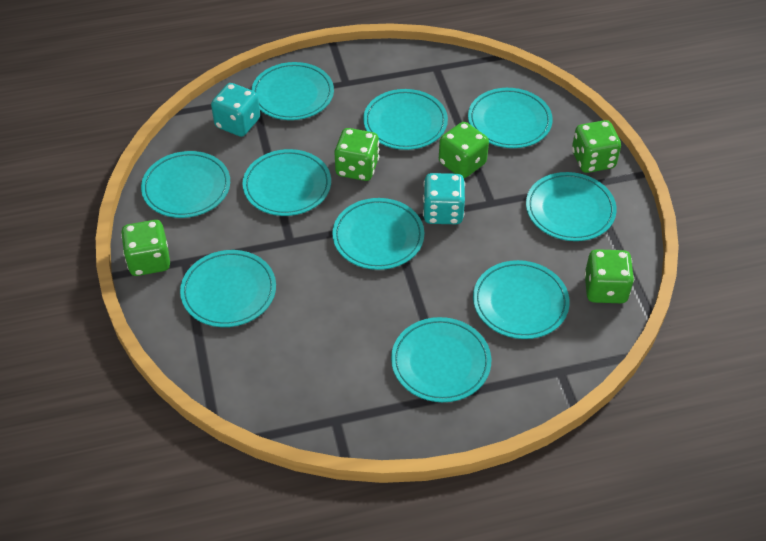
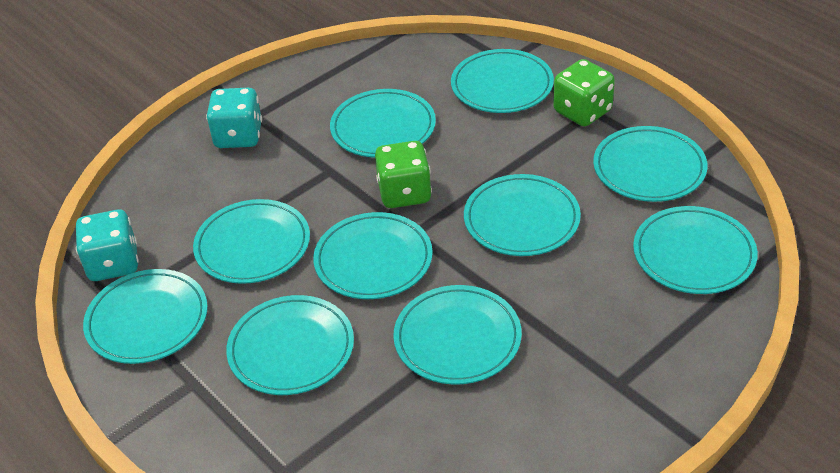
green dice: 5 -> 2

